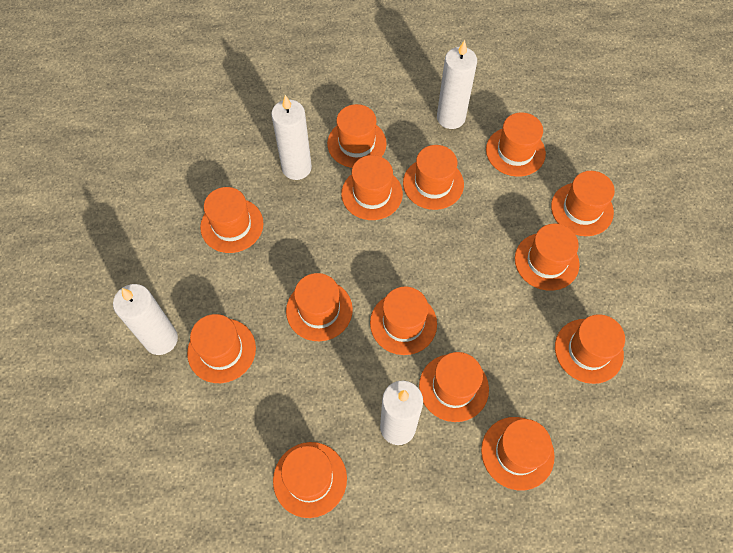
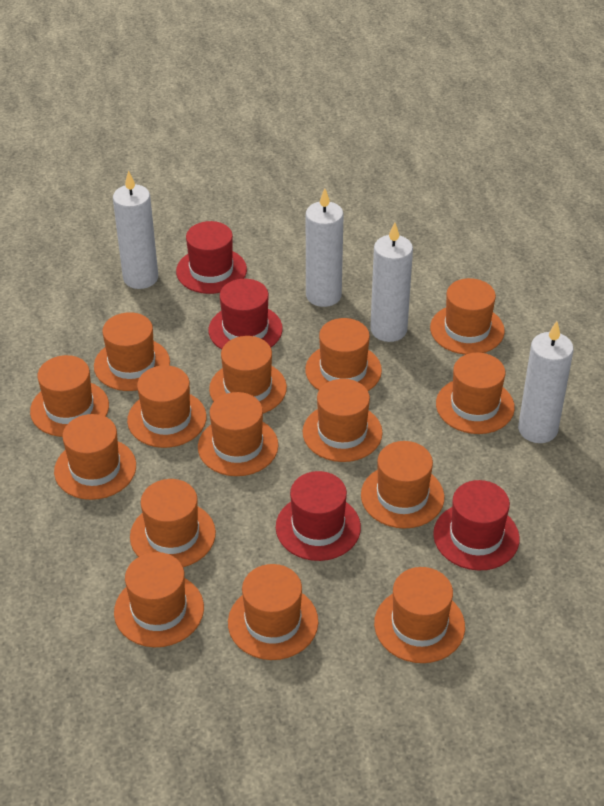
orange hat: 14 -> 15
red hat: 0 -> 4

